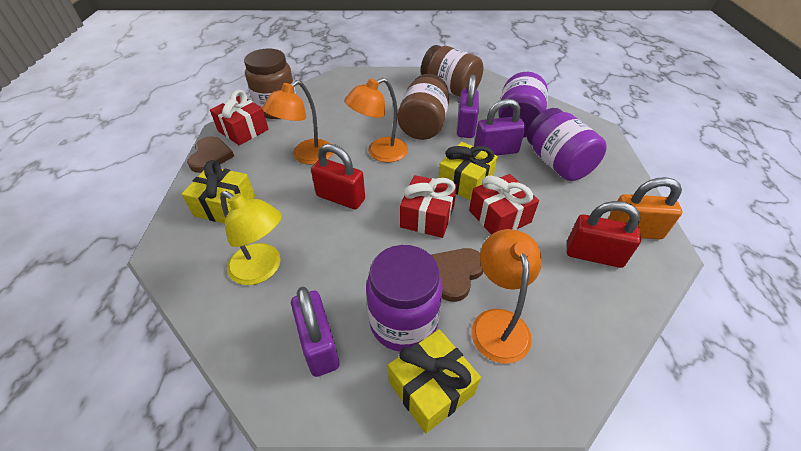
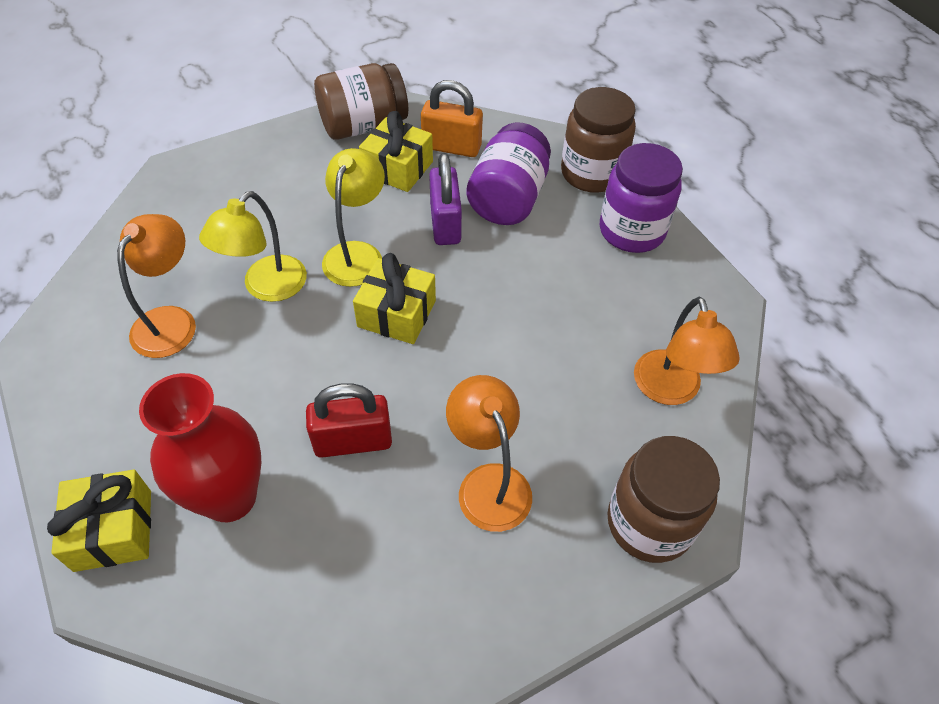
brown heart: 2 -> 0
purple jar: 3 -> 2
purple padlock: 3 -> 1
red gift: 3 -> 0
red padlock: 2 -> 1
red vase: 0 -> 1
yellow lamp: 1 -> 2

